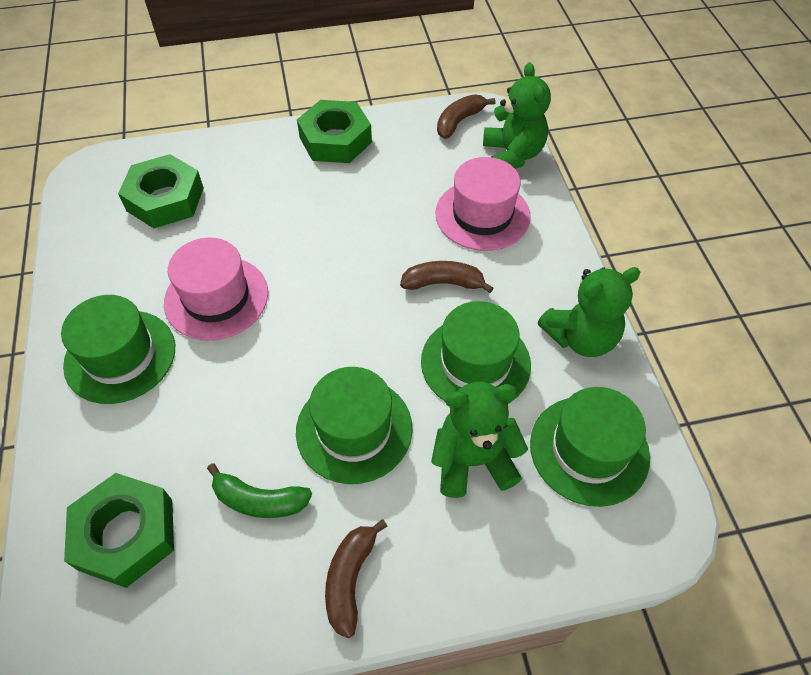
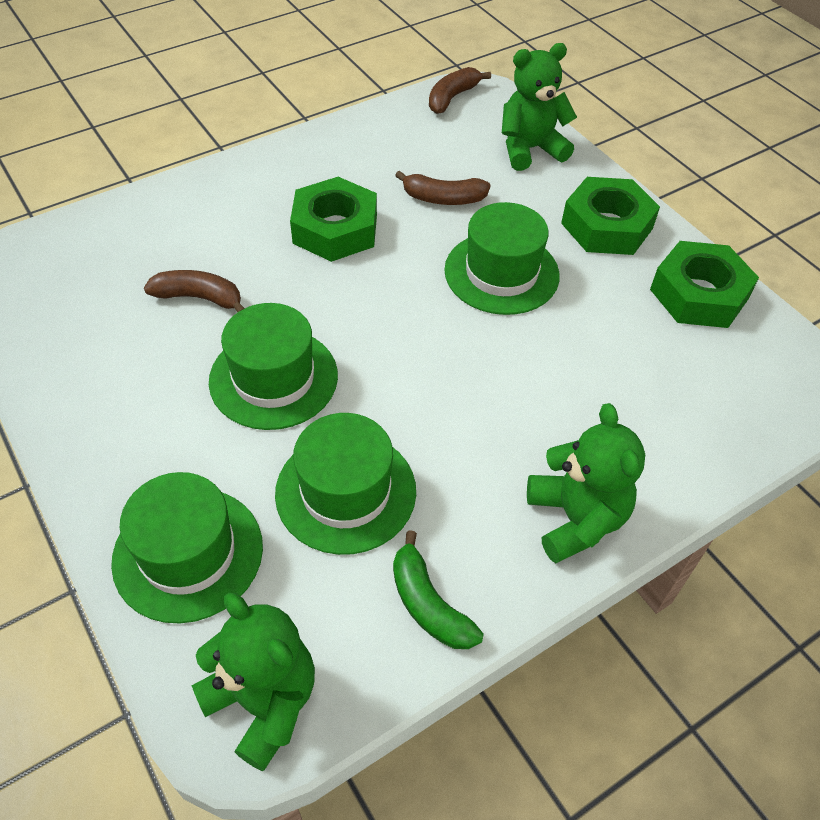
pink hat: 2 -> 0

